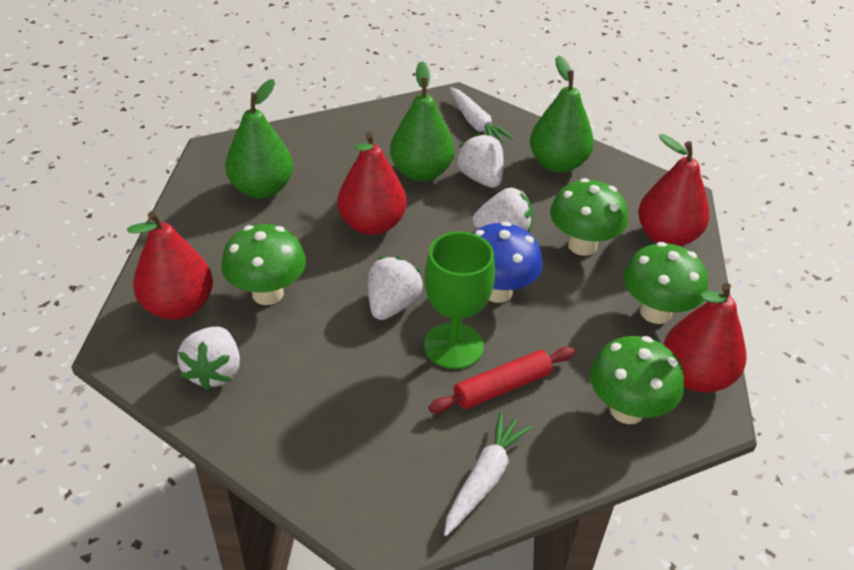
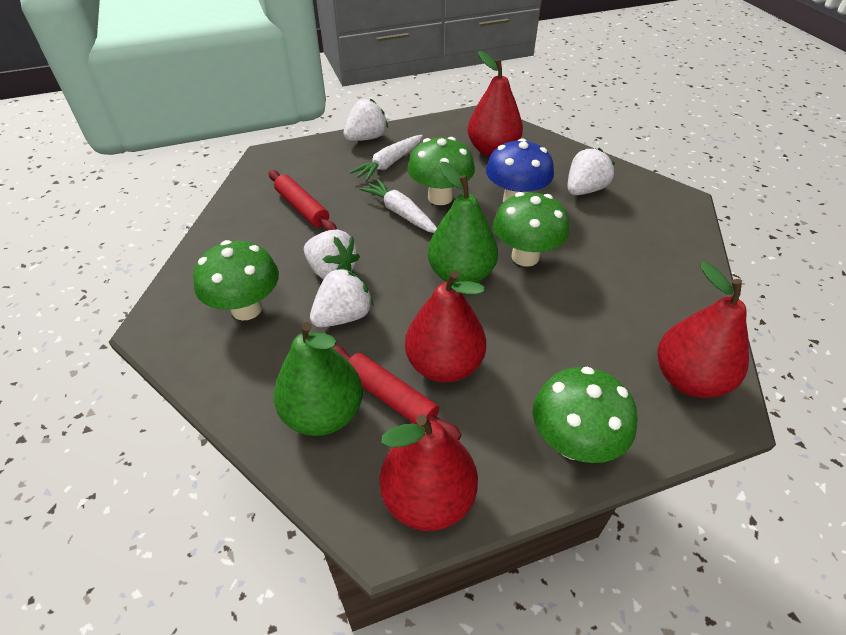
green goblet: 1 -> 0
green pear: 3 -> 2
red rolling pin: 1 -> 2

